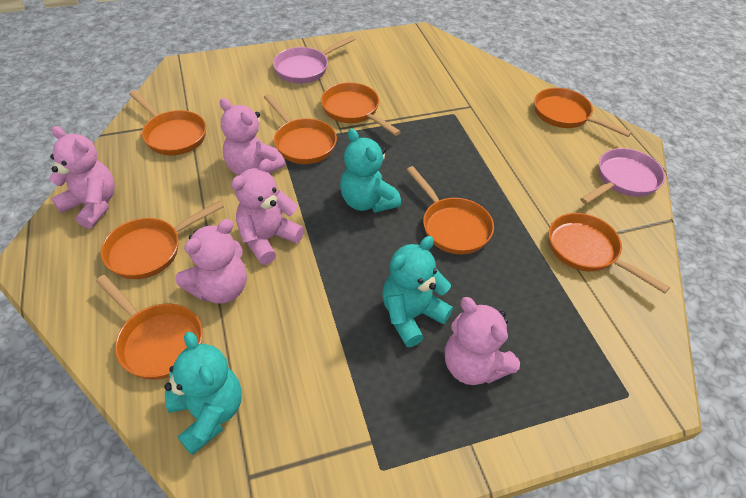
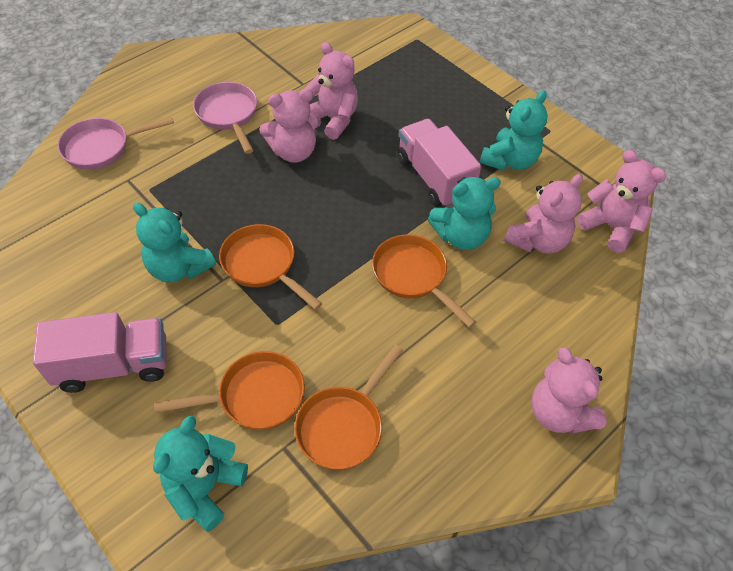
orange pan: 8 -> 4
pink truck: 0 -> 2
turquoise teddy bear: 3 -> 4

